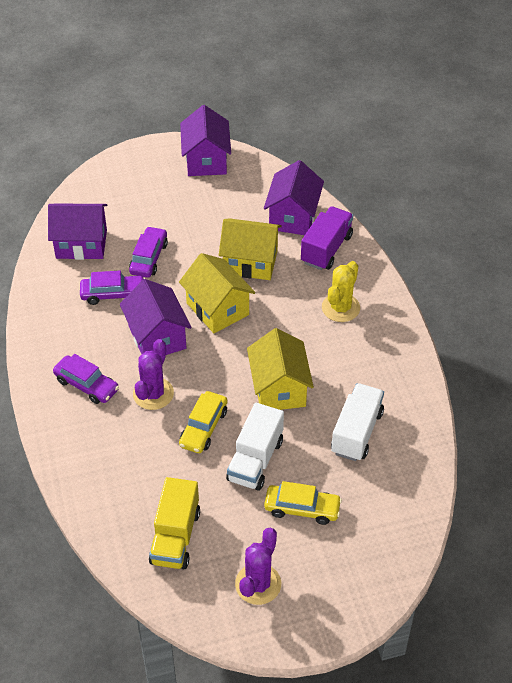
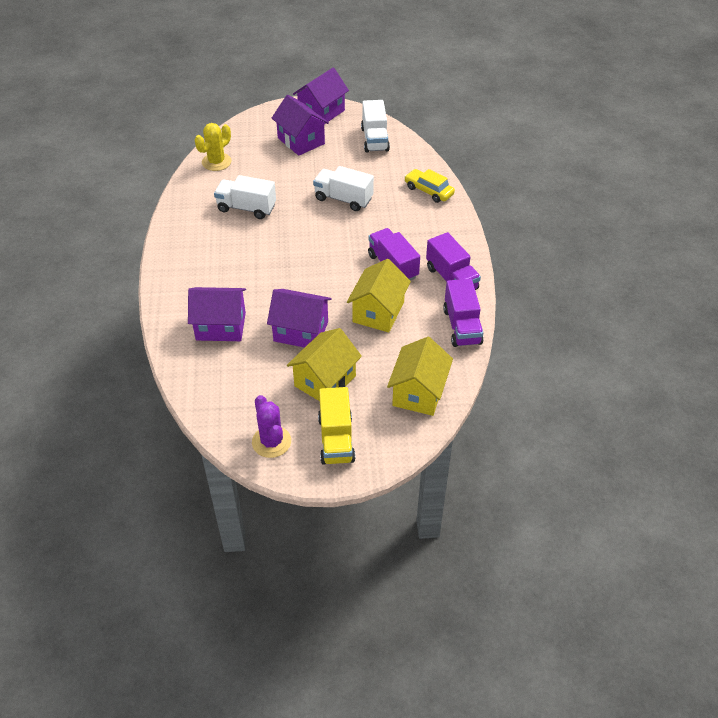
purple cactus: 2 -> 1
purple car: 3 -> 0
purple truck: 1 -> 3
white truck: 2 -> 3
yellow car: 2 -> 1

